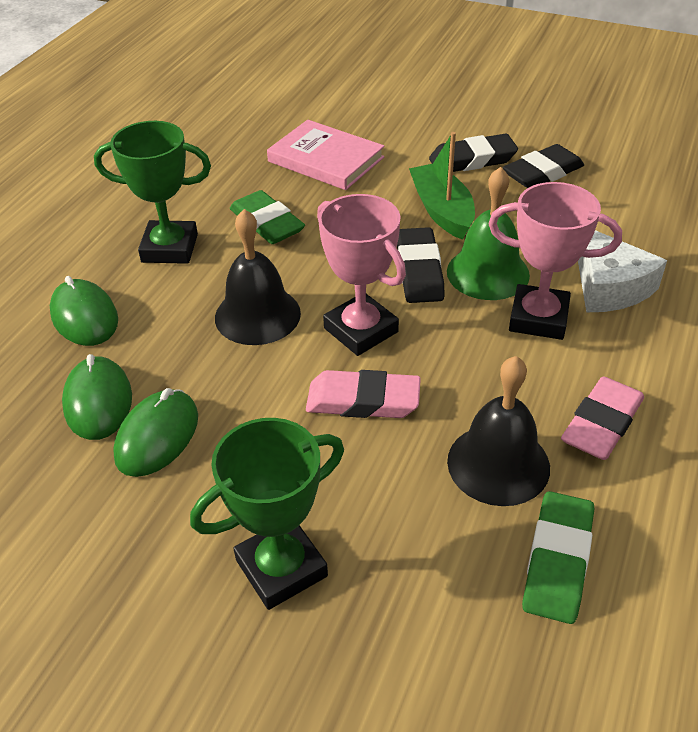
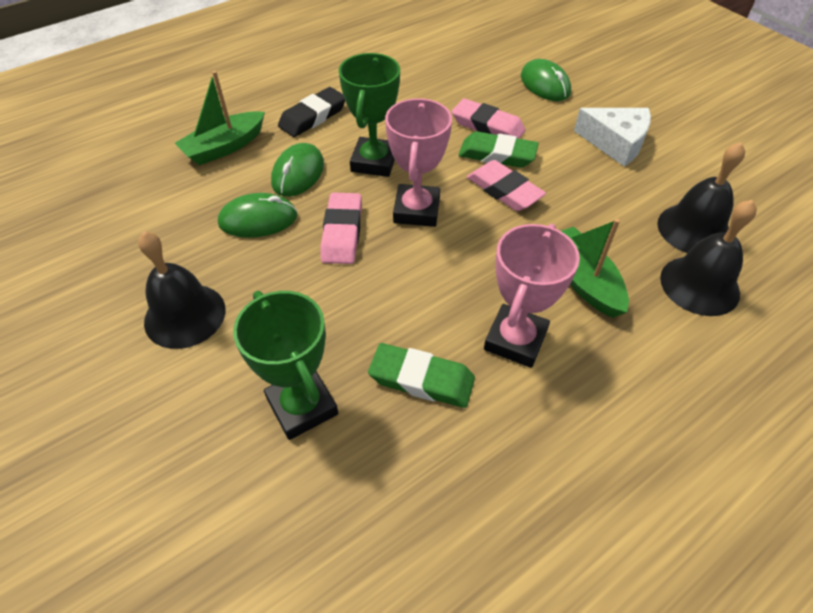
black bell: 2 -> 3
black eraser: 3 -> 1
green bell: 1 -> 0
green boat: 1 -> 2
pink book: 1 -> 0
pink eraser: 2 -> 3

